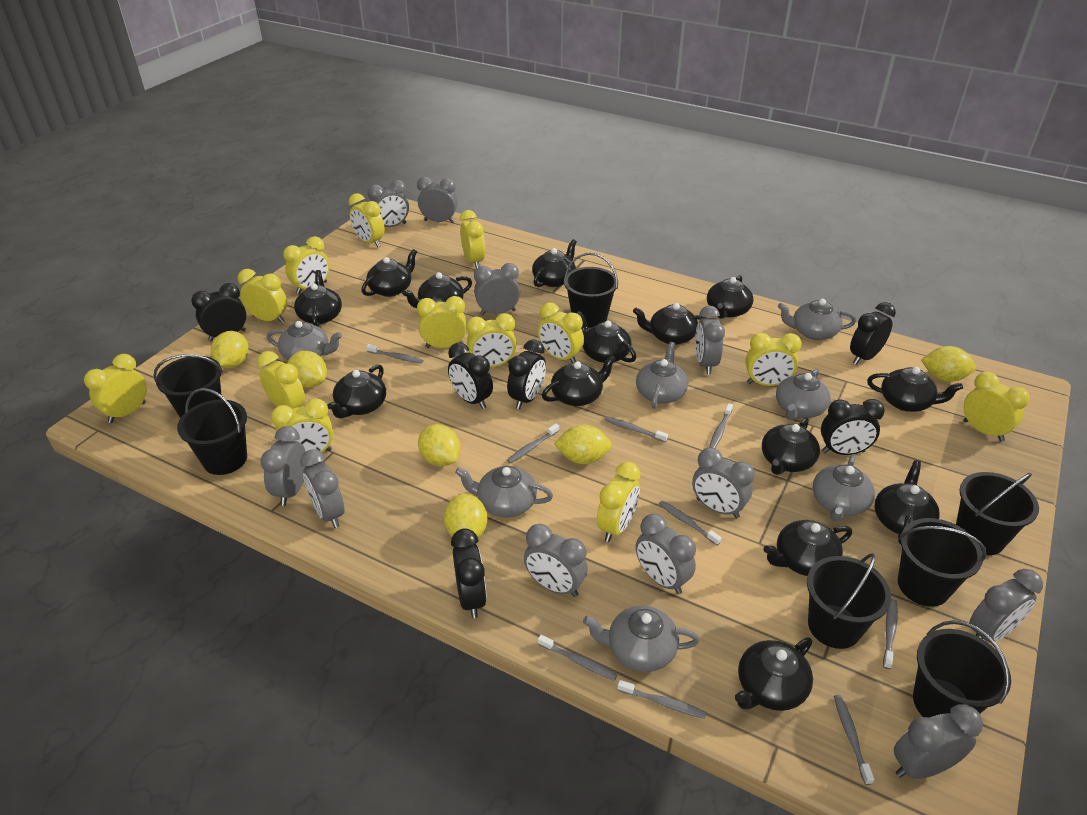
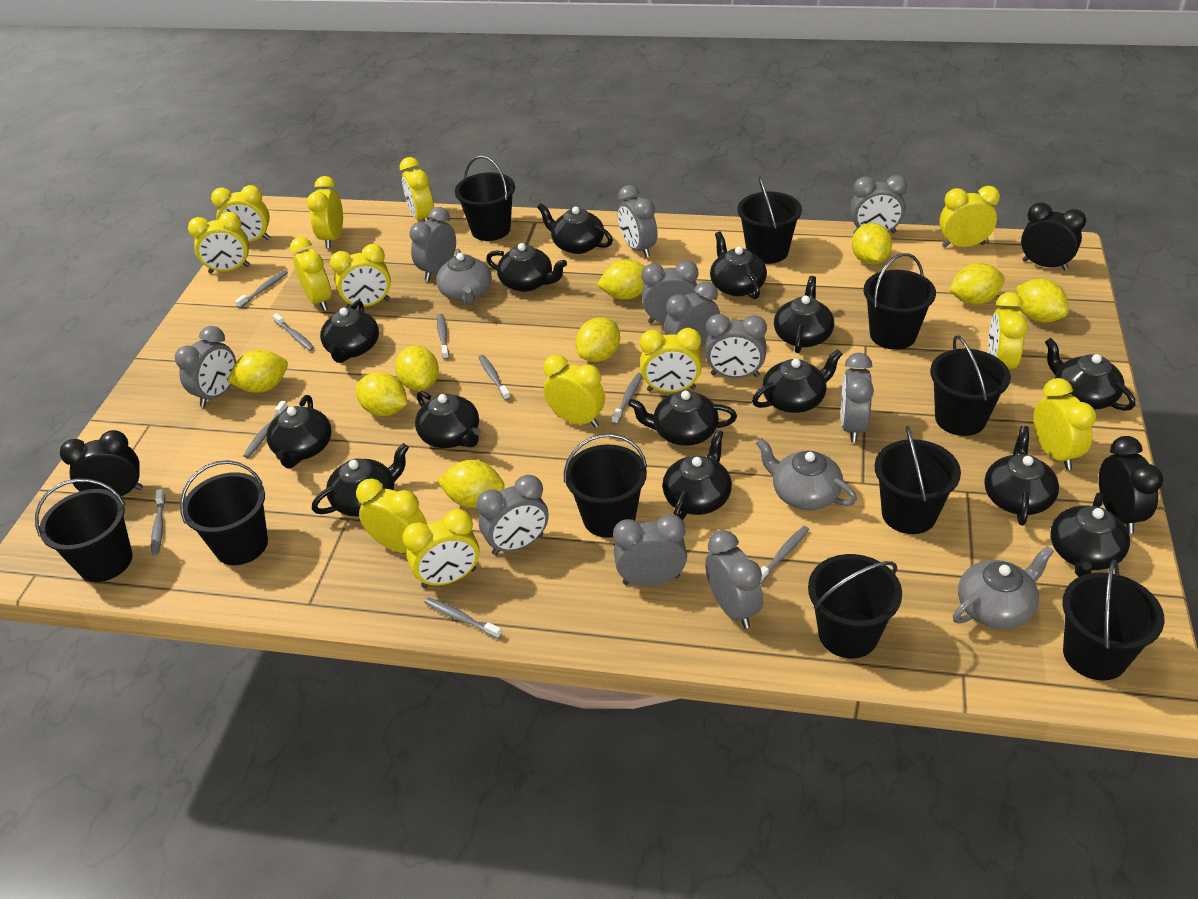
black bucket: 7 -> 10
black clock: 6 -> 3
grey teapot: 7 -> 3
yellow lemon: 6 -> 9

